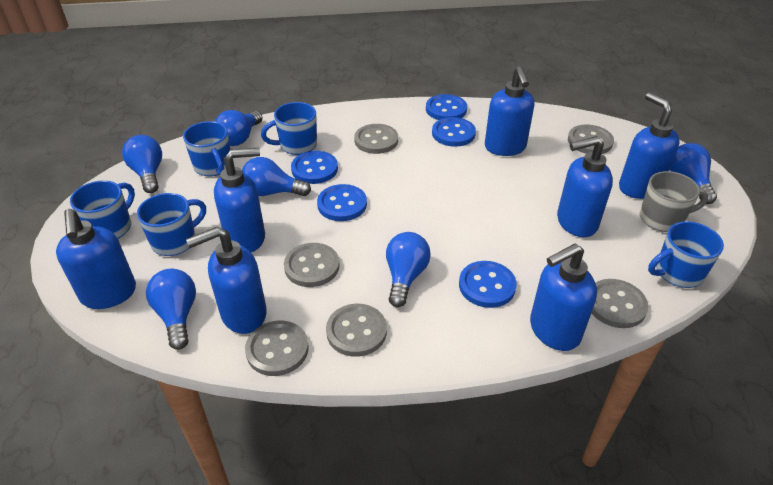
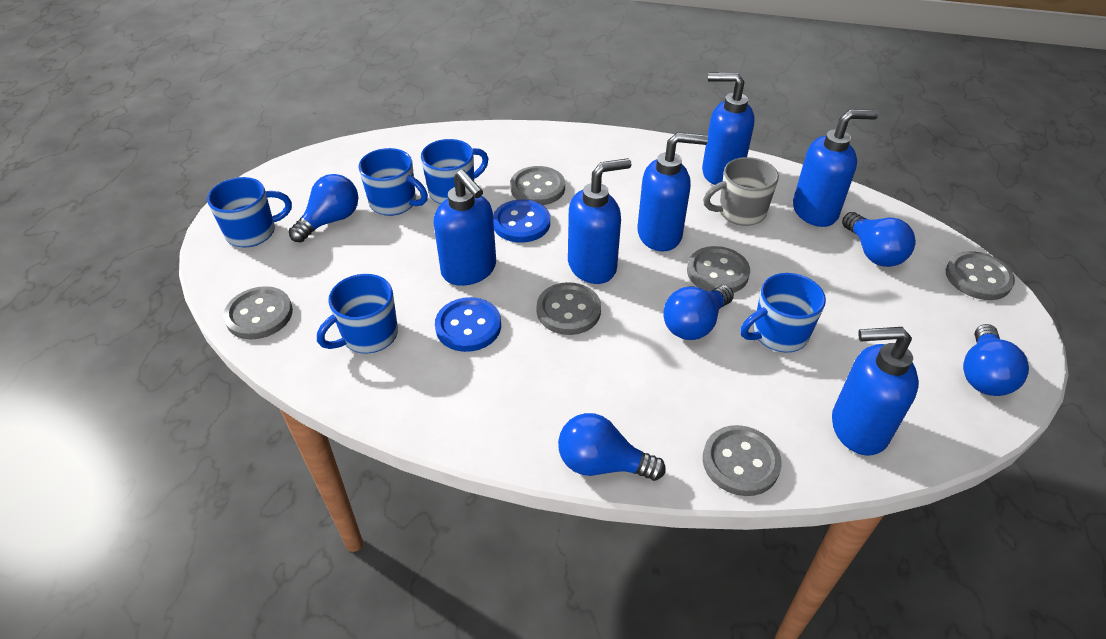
blue button: 5 -> 2
blue light bulb: 6 -> 5
blue soap dispenser: 7 -> 6

